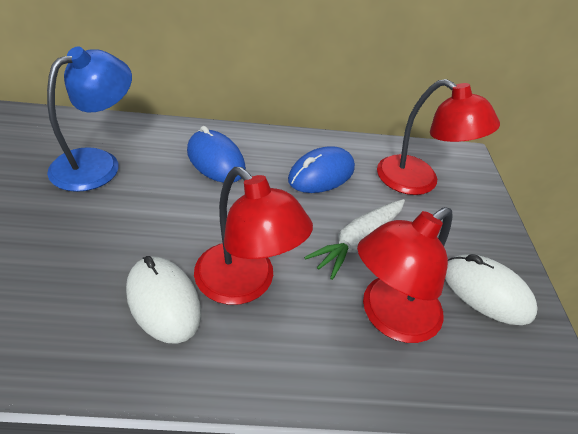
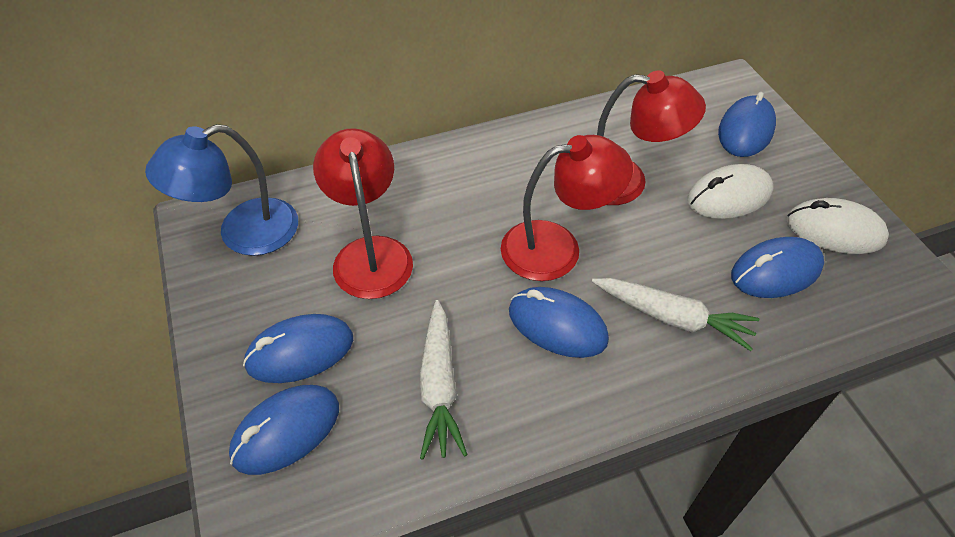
blue mouse: 2 -> 5
white carrot: 1 -> 2

